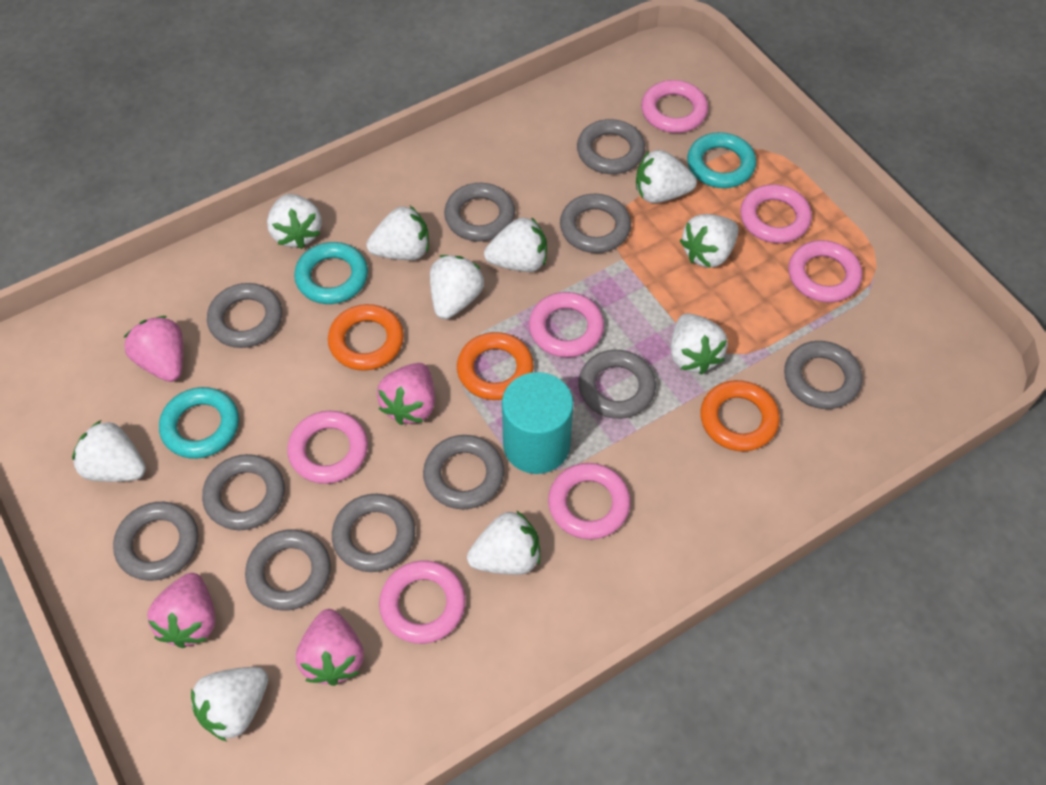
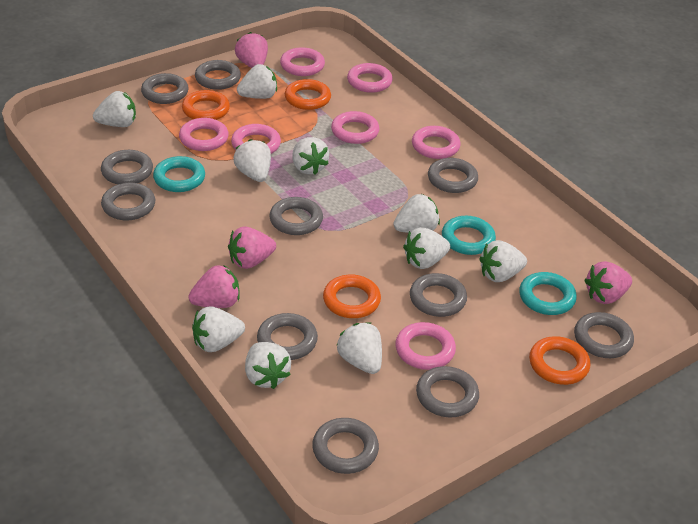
orange ring: 3 -> 4
turquoise cylinder: 1 -> 0

